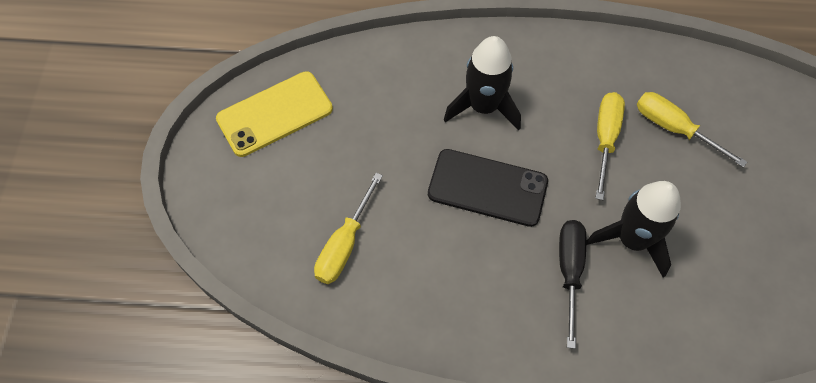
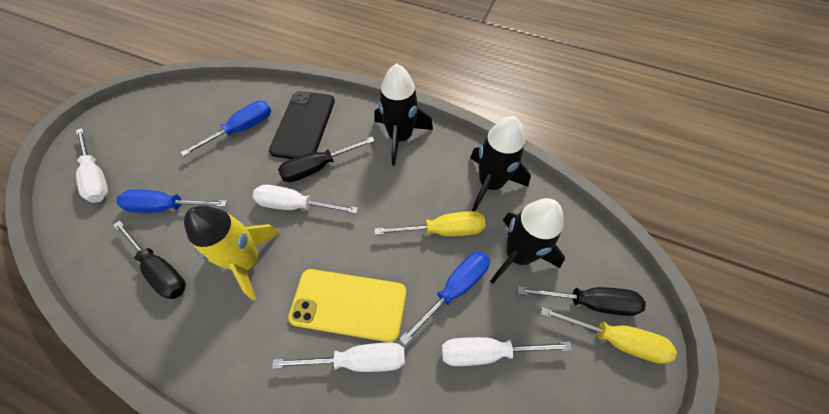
black rocket: 2 -> 3
black screwdriver: 1 -> 3
blue screwdriver: 0 -> 3
white screwdriver: 0 -> 4
yellow rocket: 0 -> 1
yellow screwdriver: 3 -> 2

